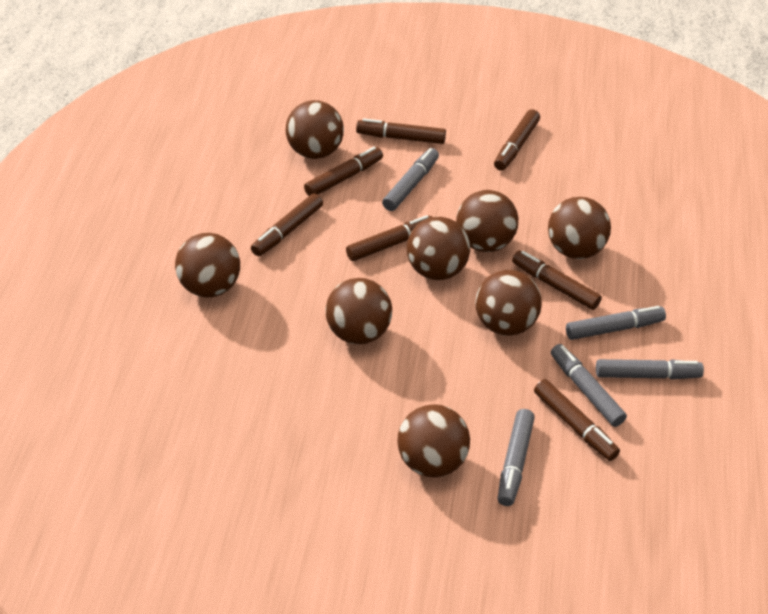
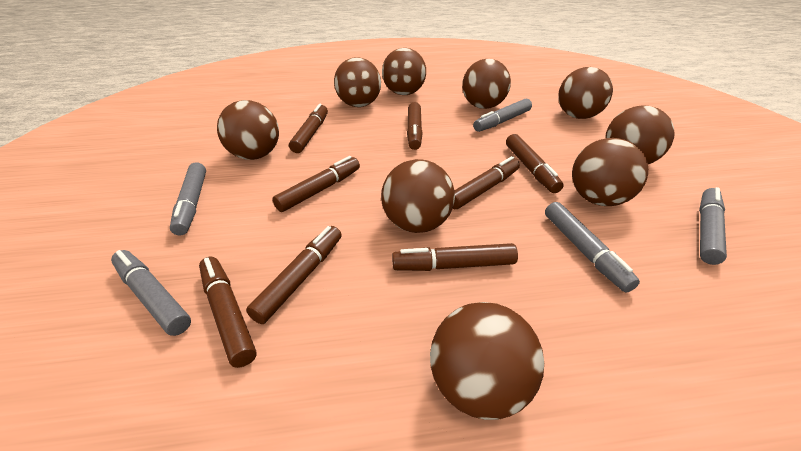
brown ball: 8 -> 9
brown marker: 7 -> 8

